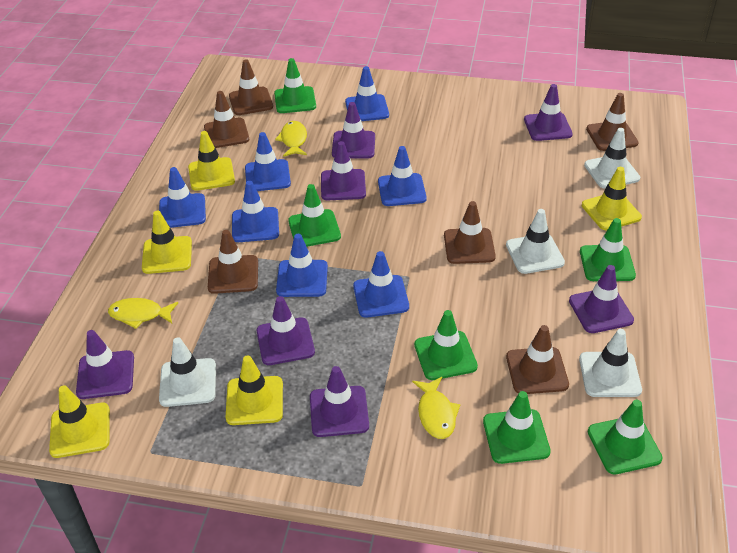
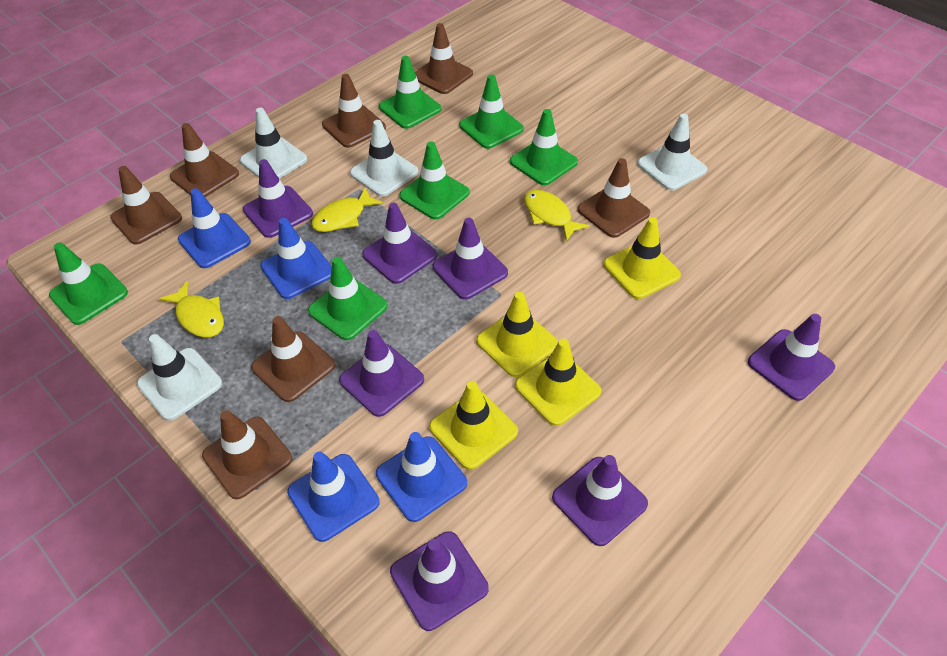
blue traffic cone: 7 -> 4
brown traffic cone: 6 -> 7
yellow traffic cone: 5 -> 4

